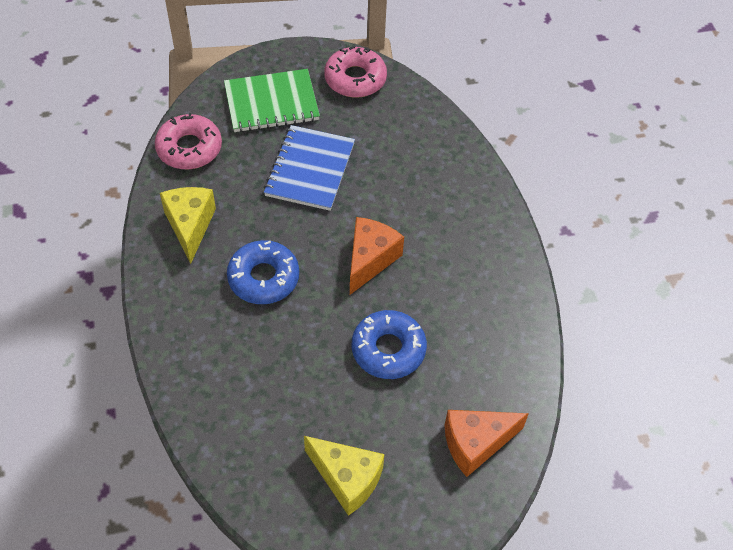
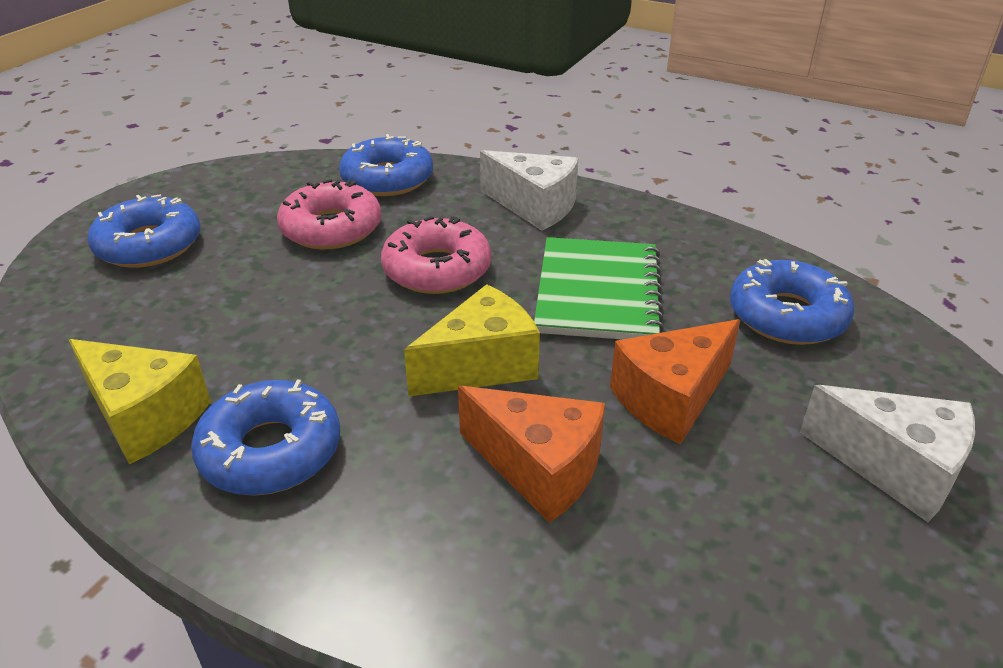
blue donut: 2 -> 4
blue notebook: 1 -> 0
white cheese: 0 -> 2

